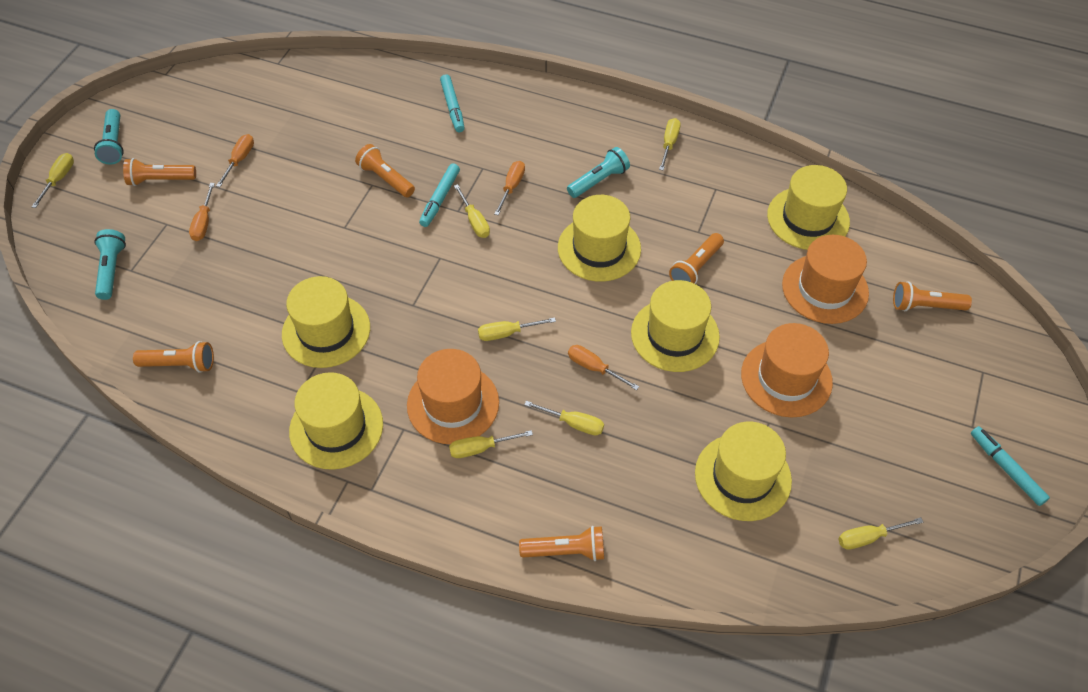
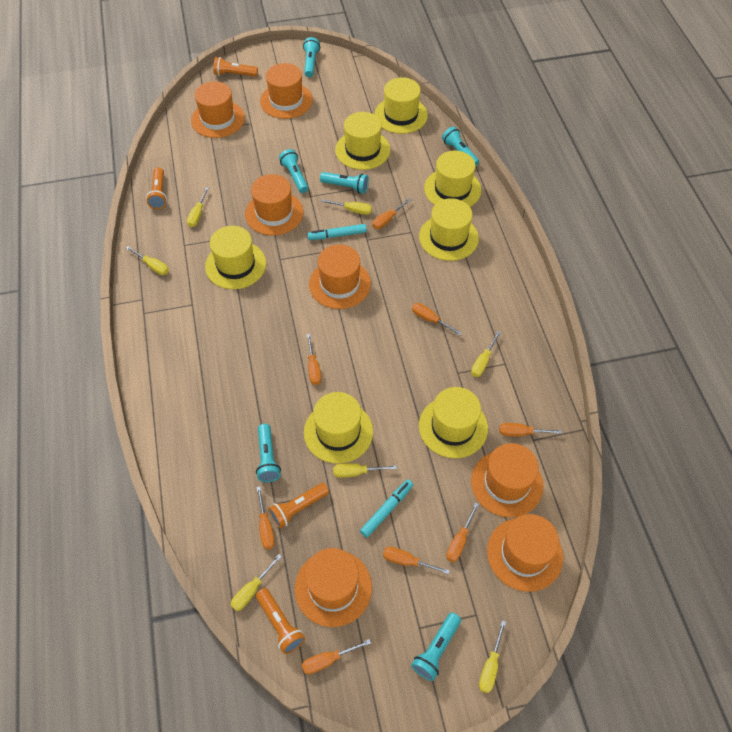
orange flashlight: 6 -> 4
orange hat: 3 -> 7
orange screwdriver: 4 -> 8
turquoise flashlight: 3 -> 6
turquoise marker: 3 -> 2
yellow hat: 6 -> 7

